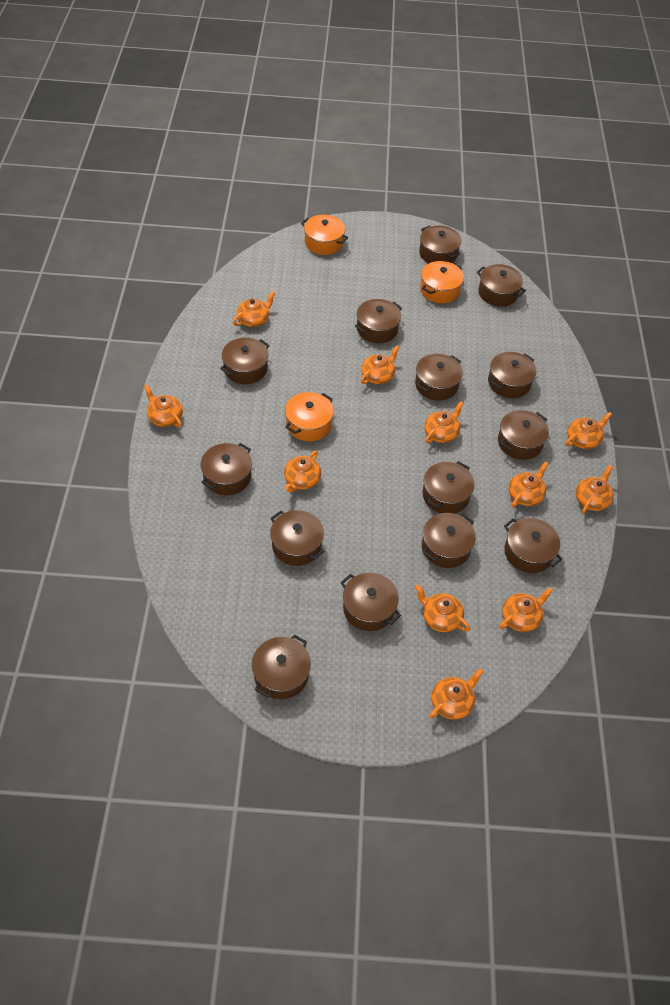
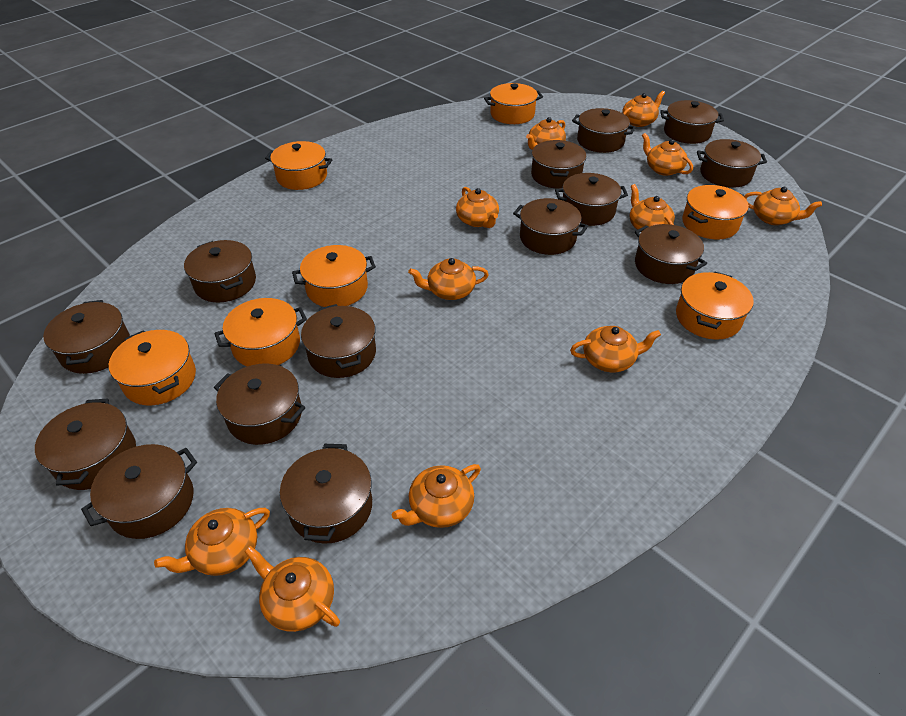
orange pot: 3 -> 7

